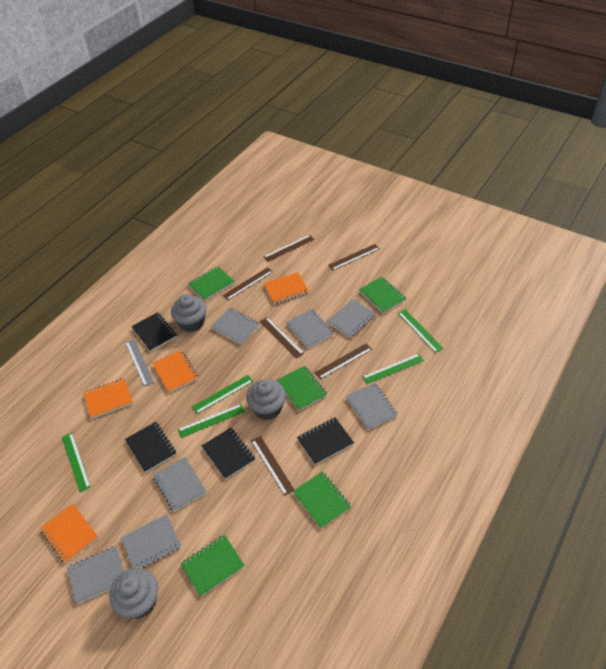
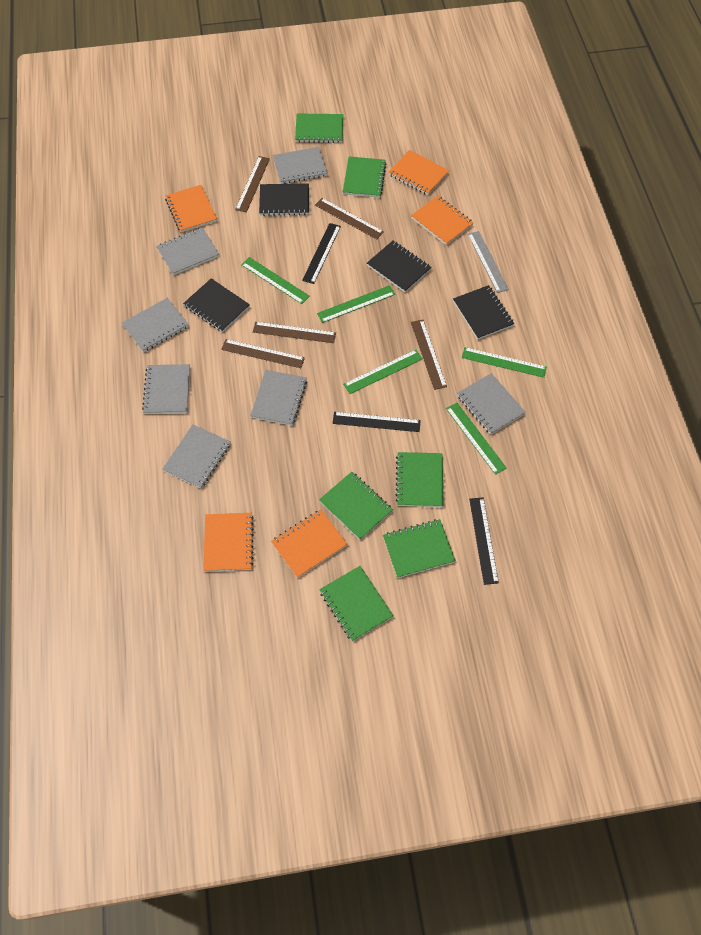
black ruler: 0 -> 3
brown ruler: 6 -> 5
green notebook: 5 -> 6
grey cupcake: 3 -> 0
orange notebook: 4 -> 5

